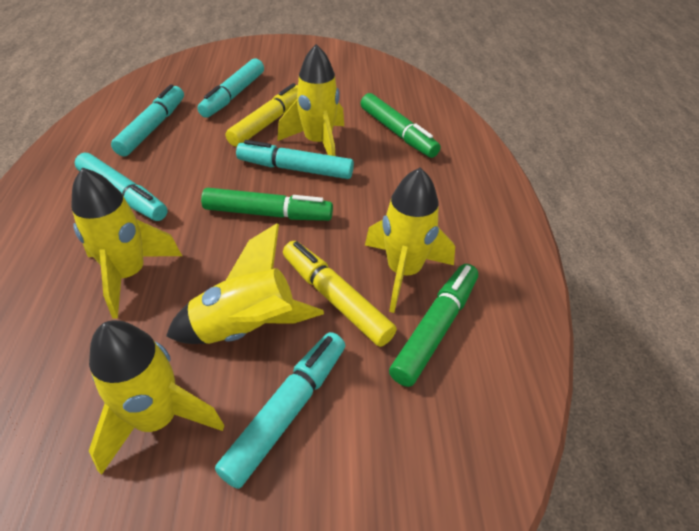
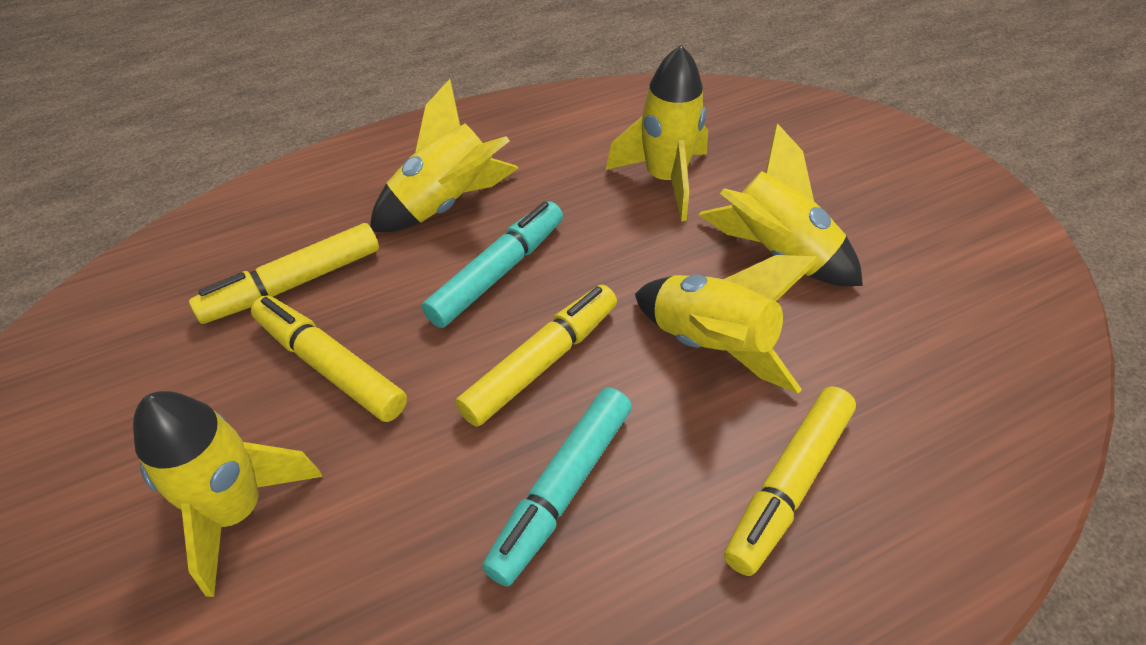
green marker: 3 -> 0
turquoise marker: 5 -> 2
yellow marker: 2 -> 4

